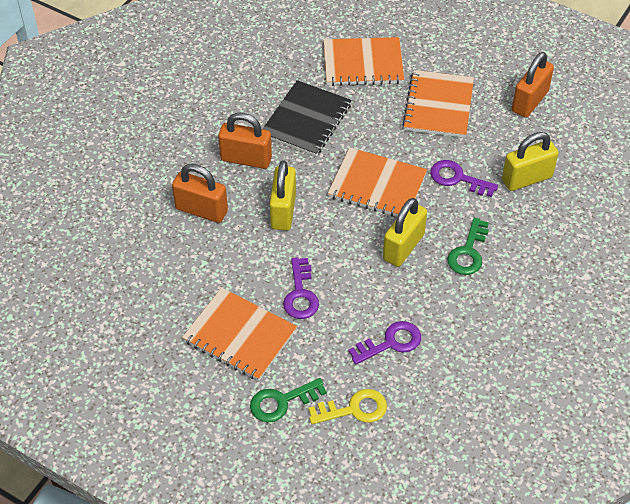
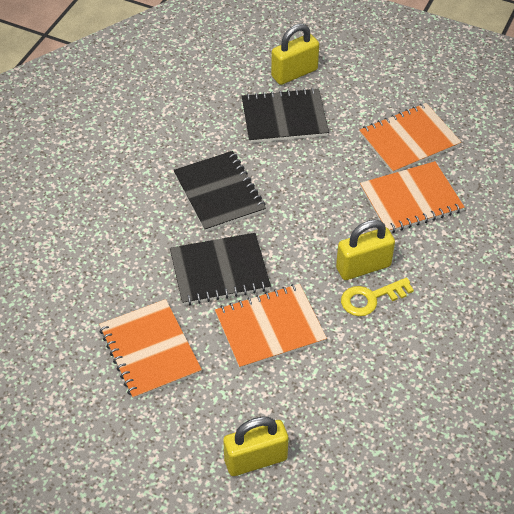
black notebook: 1 -> 3
green key: 2 -> 0
orange padlock: 3 -> 0
purple key: 3 -> 0

